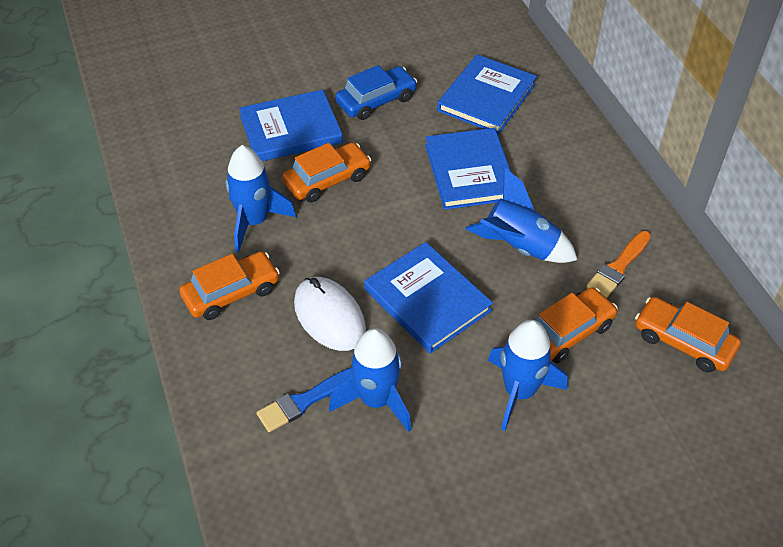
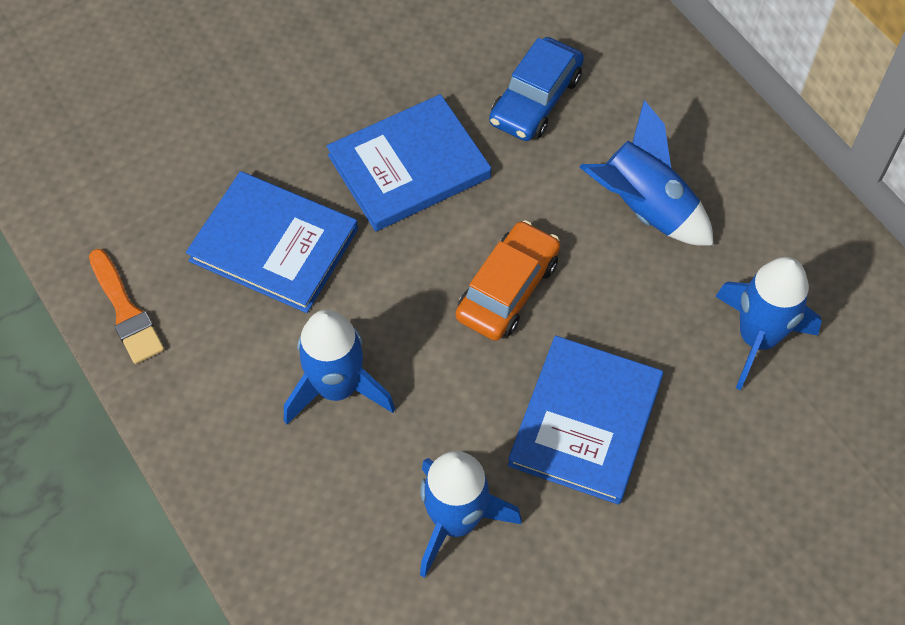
blue book: 4 -> 3
blue brush: 1 -> 0
orange car: 4 -> 1
white mouse: 1 -> 0

